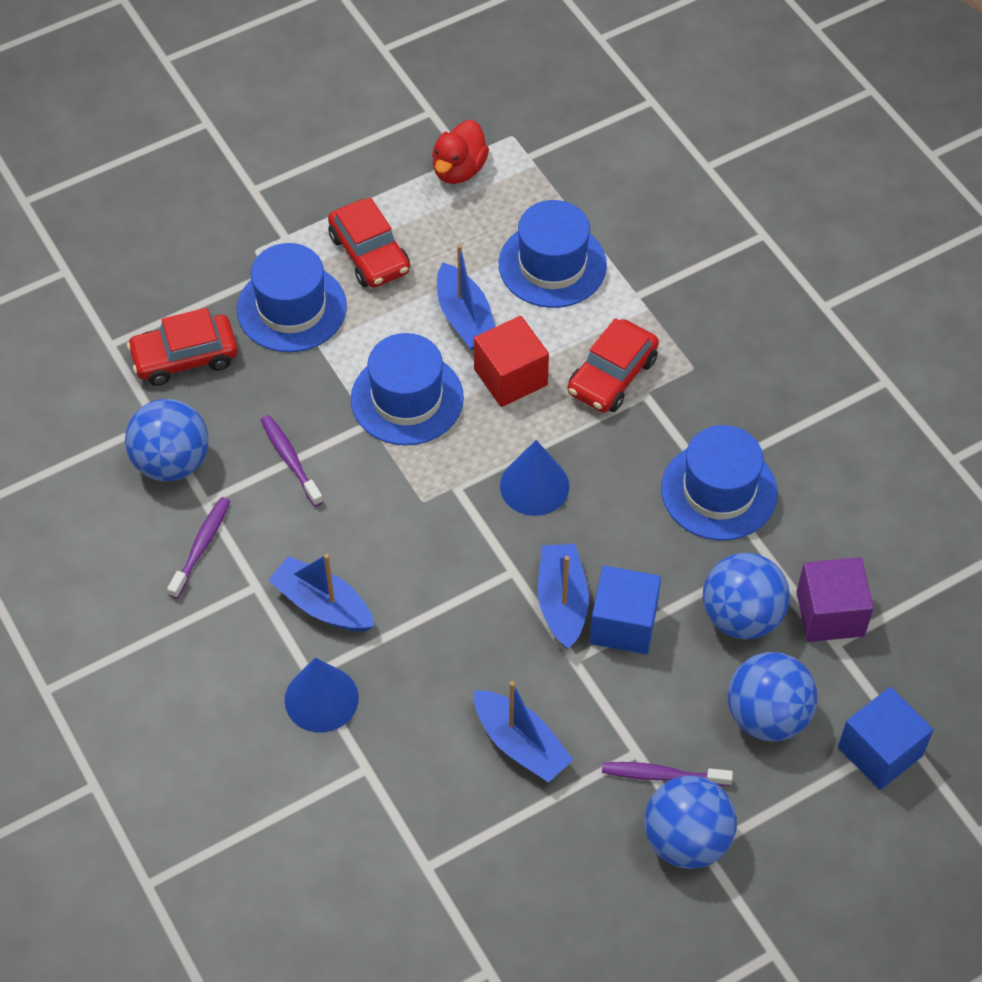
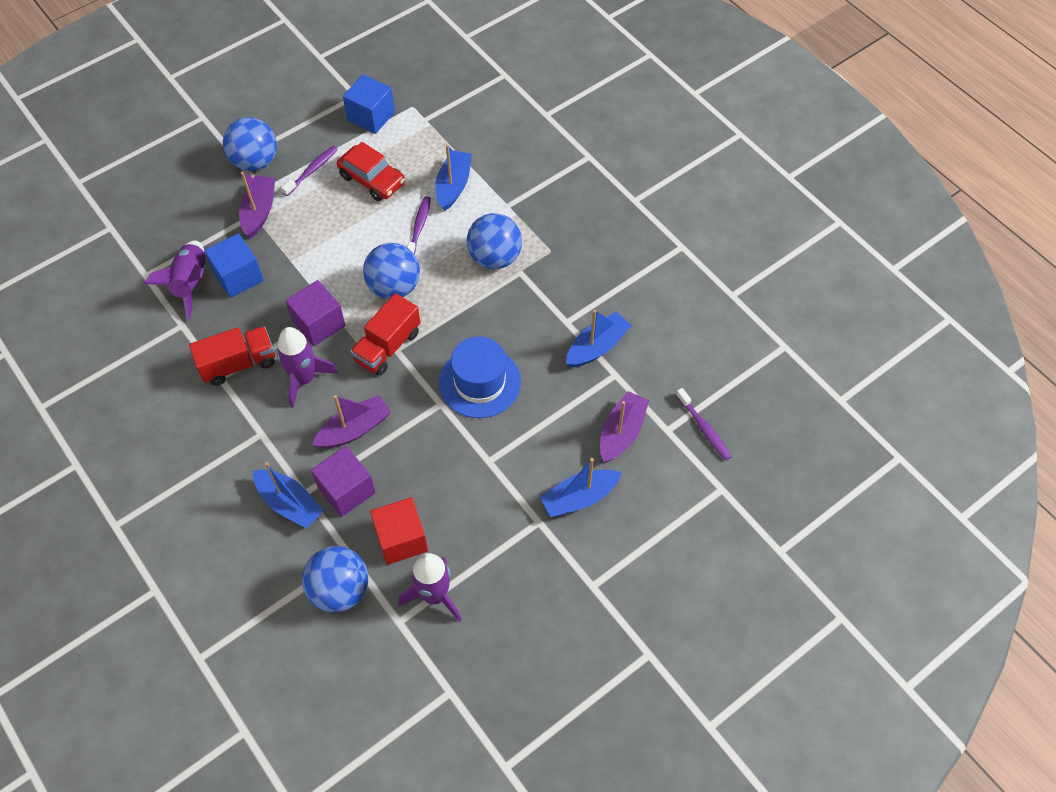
blue cone: 2 -> 0
blue hat: 4 -> 1
purple boat: 0 -> 3
purple cube: 1 -> 2
purple rocket: 0 -> 3
red car: 3 -> 1
red duck: 1 -> 0
red truck: 0 -> 2

